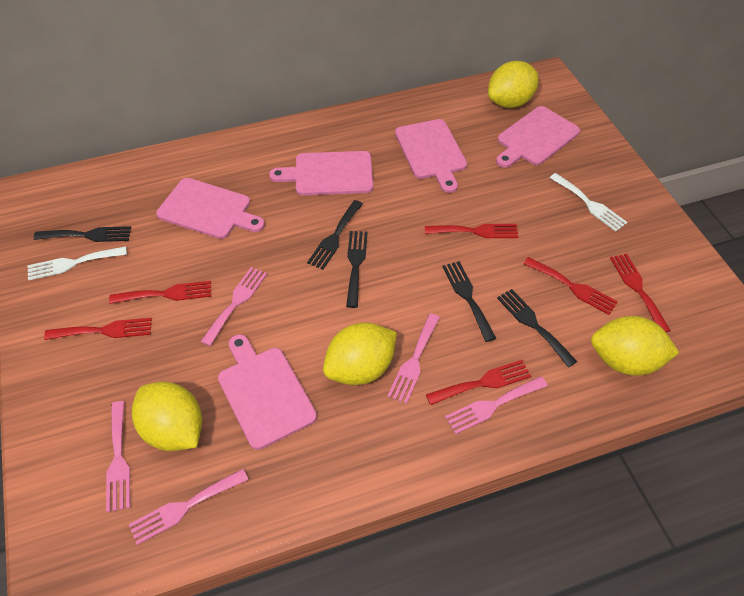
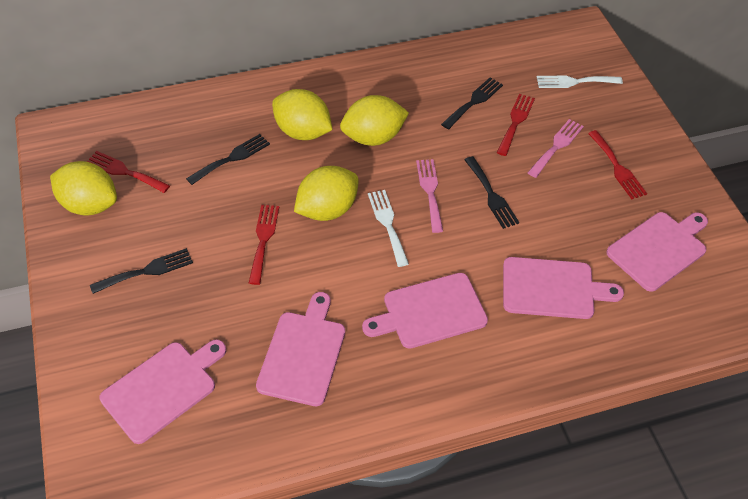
black fork: 5 -> 4
pink fork: 5 -> 2
red fork: 6 -> 4

